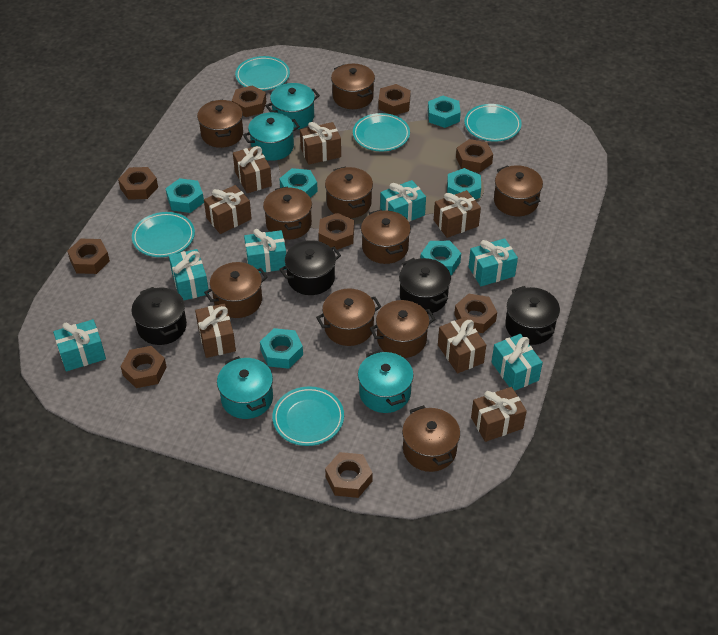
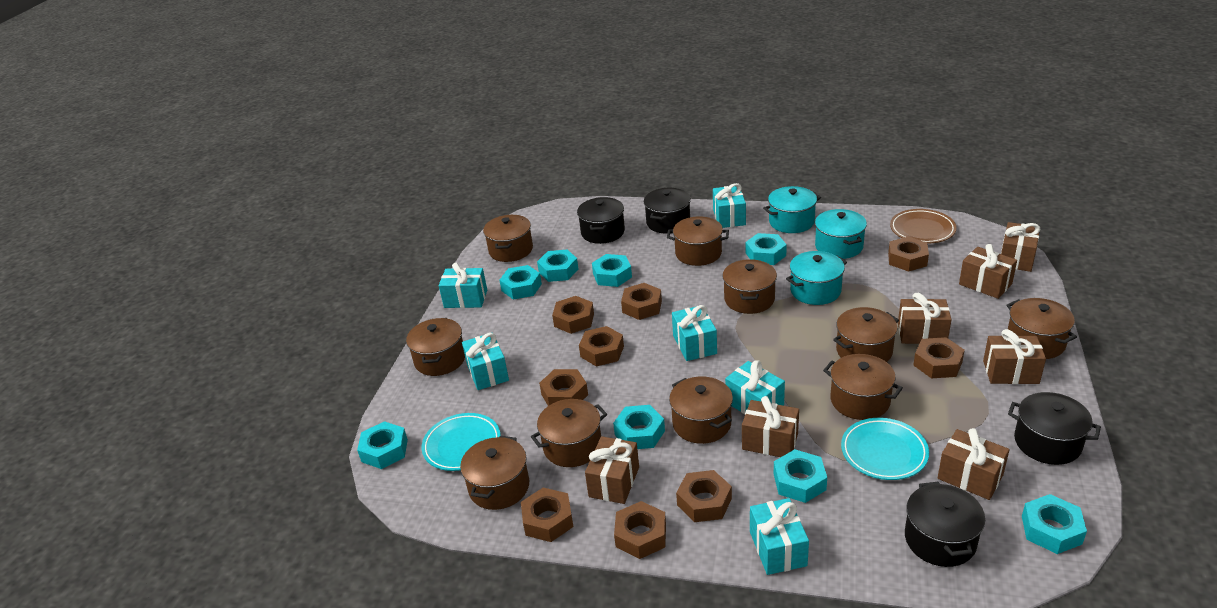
brown plate: 0 -> 1
turquoise nut: 6 -> 8
turquoise plate: 5 -> 2
turquoise pot: 4 -> 3

